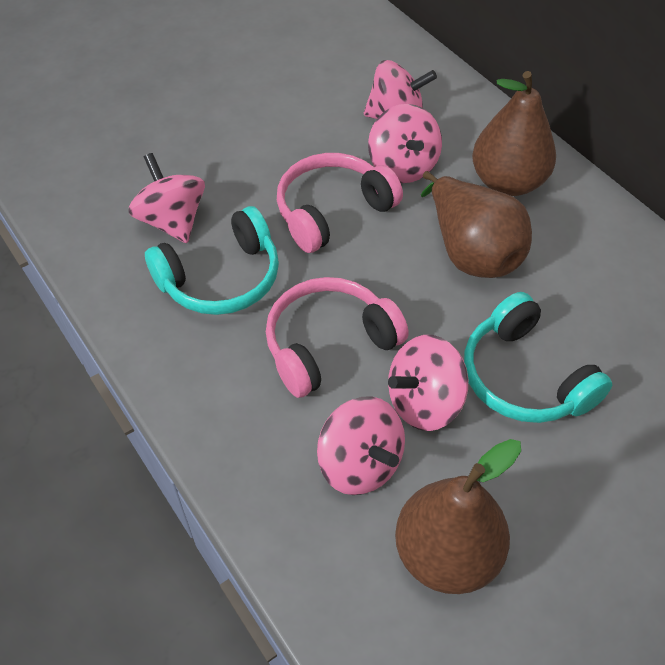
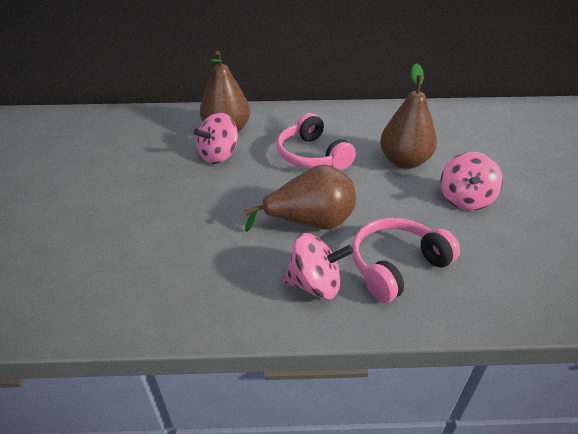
pink spinning top: 5 -> 3
turquoise headphones: 2 -> 0

